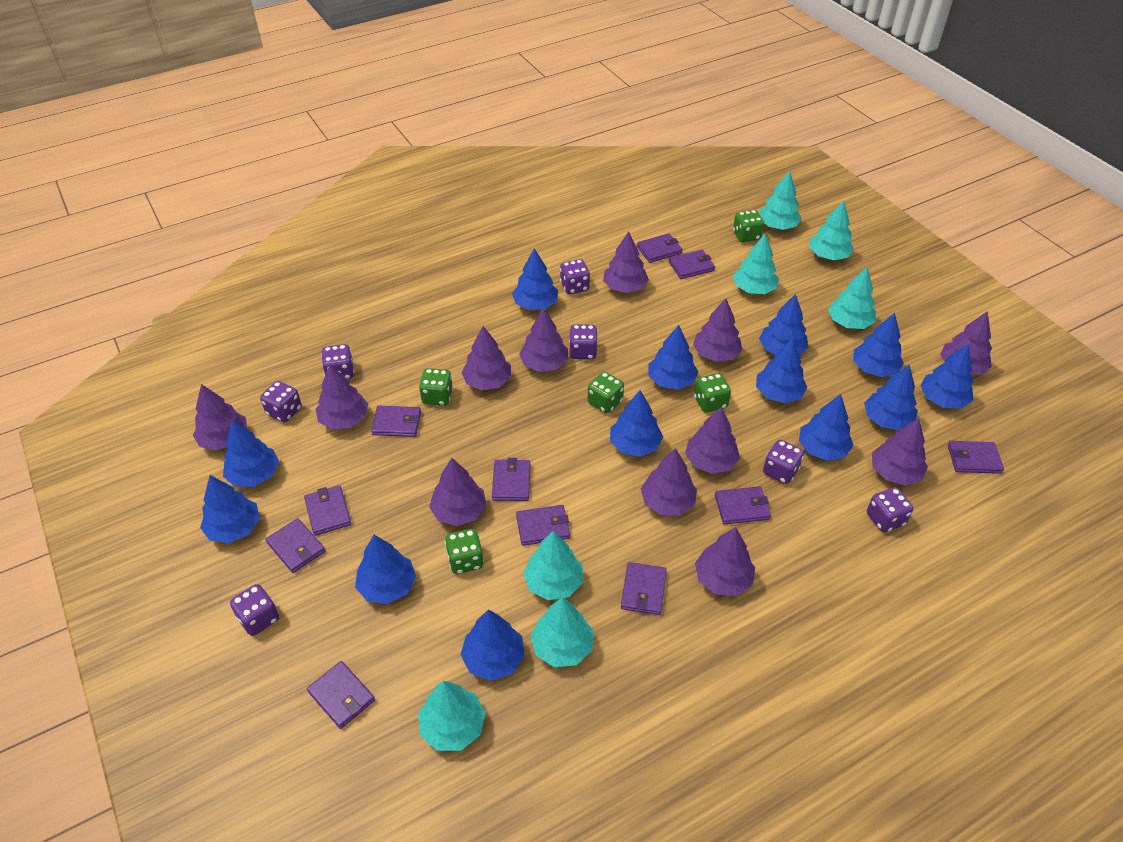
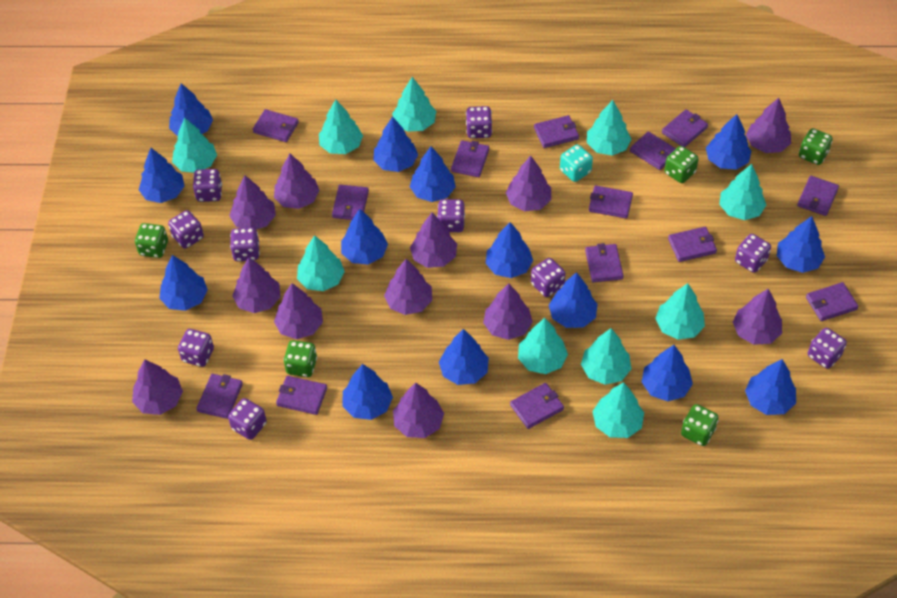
blue tree: 13 -> 14
purple dice: 7 -> 10
purple wallet: 11 -> 14
turquoise dice: 0 -> 1
turquoise tree: 7 -> 10

